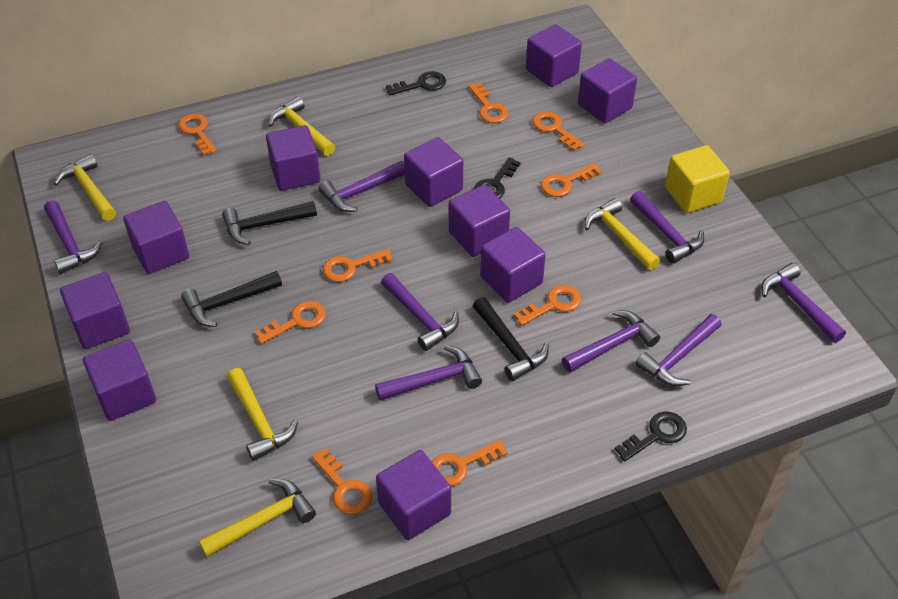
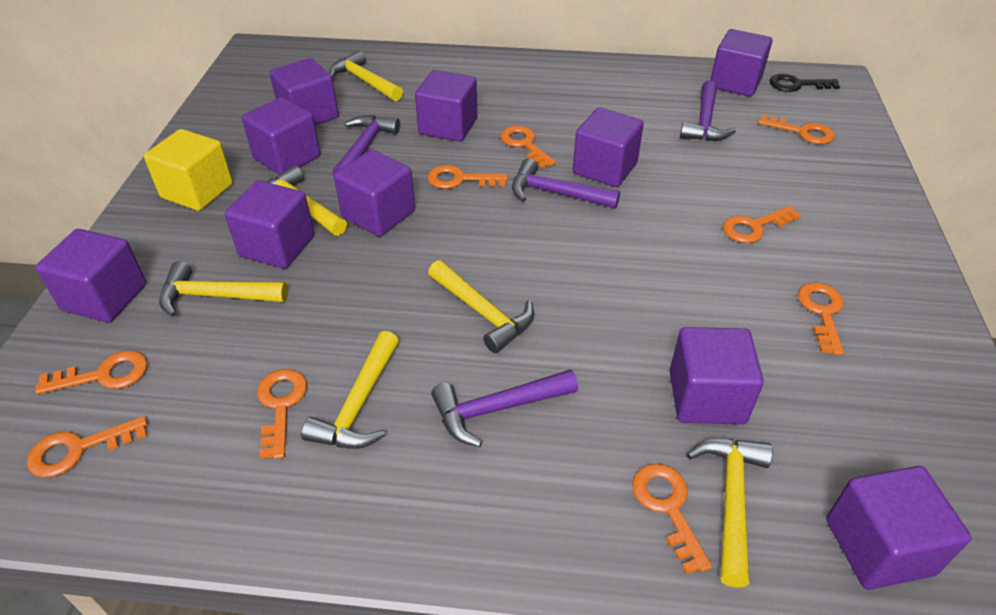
black hammer: 3 -> 0
black key: 3 -> 1
purple hammer: 8 -> 4
yellow hammer: 5 -> 6

